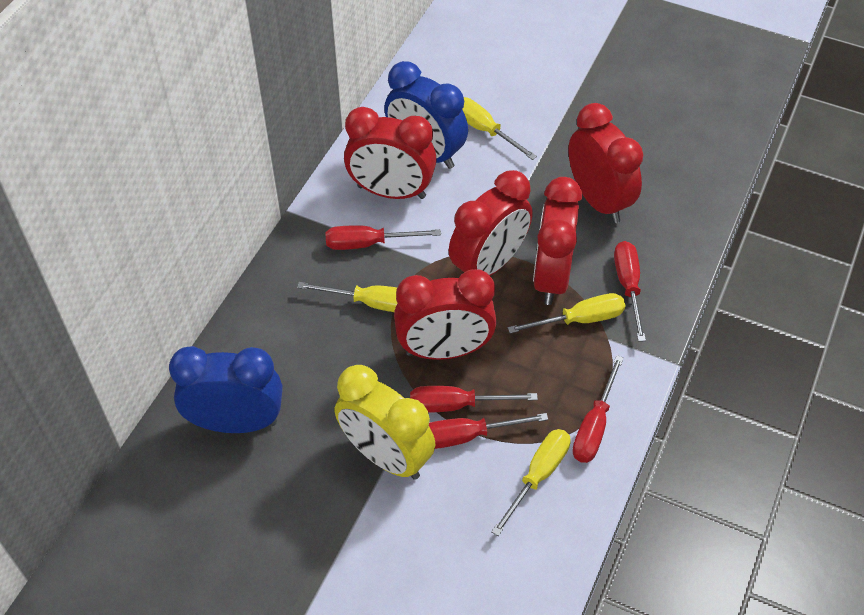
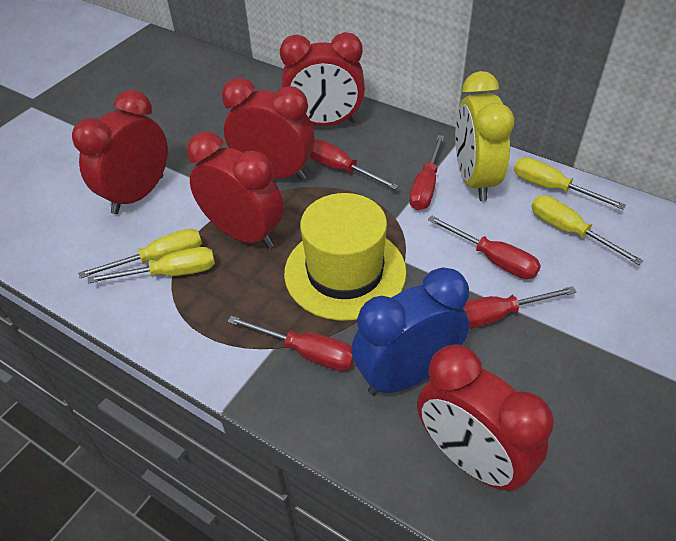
blue clock: 2 -> 1
yellow hat: 0 -> 1

